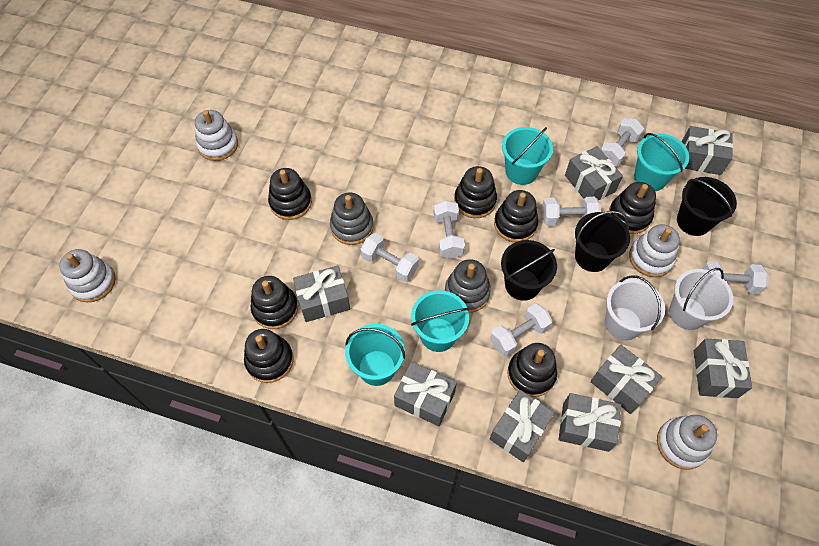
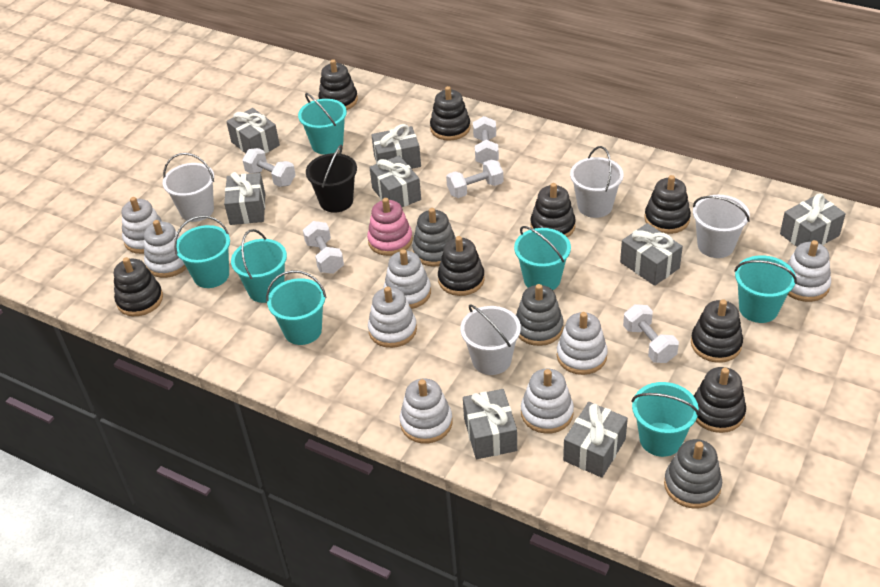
black bucket: 3 -> 1
black stacking toy: 7 -> 8
grey stacking toy: 2 -> 3
pink stacking toy: 0 -> 1
turquoise bucket: 4 -> 7
white bucket: 2 -> 4
white dumbbell: 6 -> 5
white stacking toy: 4 -> 8

